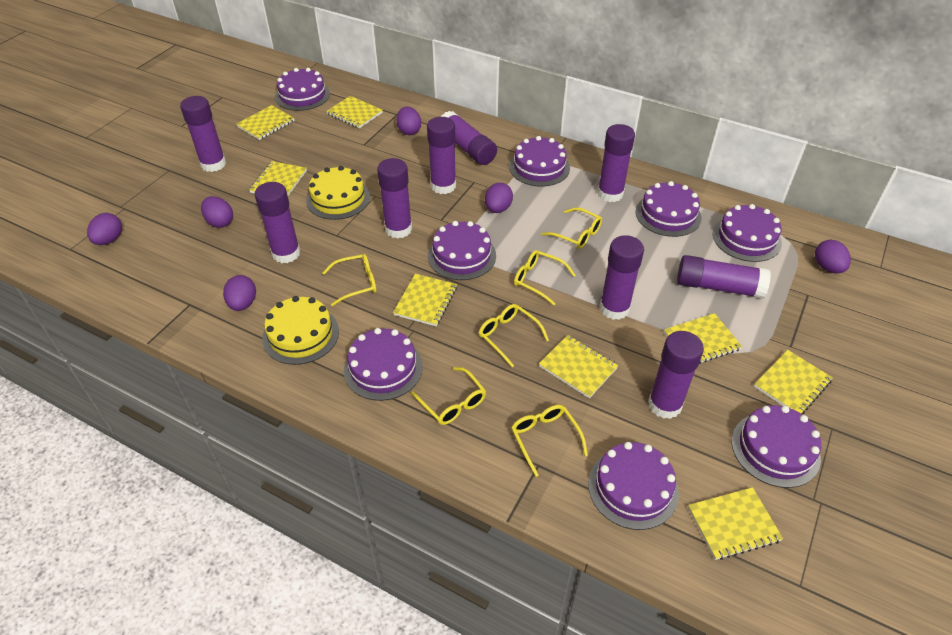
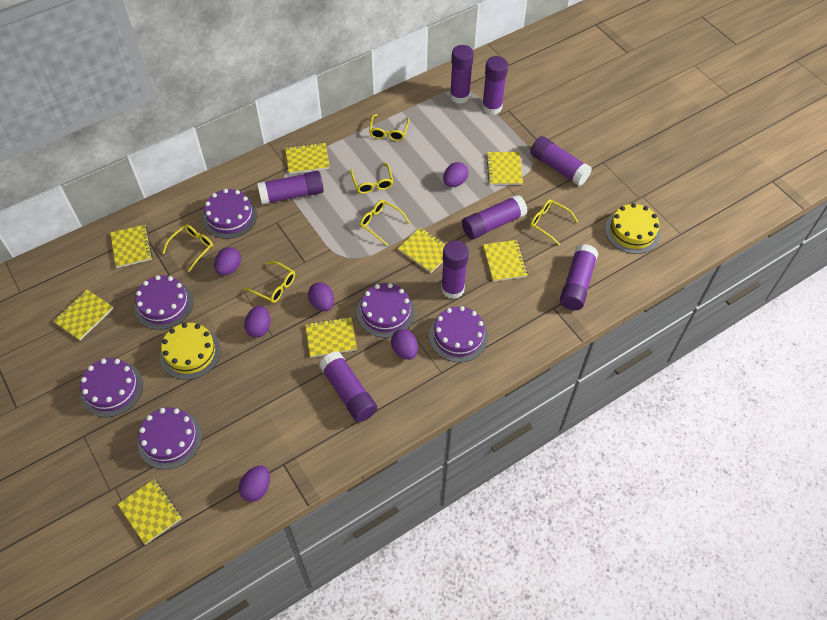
purple cake: 8 -> 6
purple glue stick: 9 -> 8

